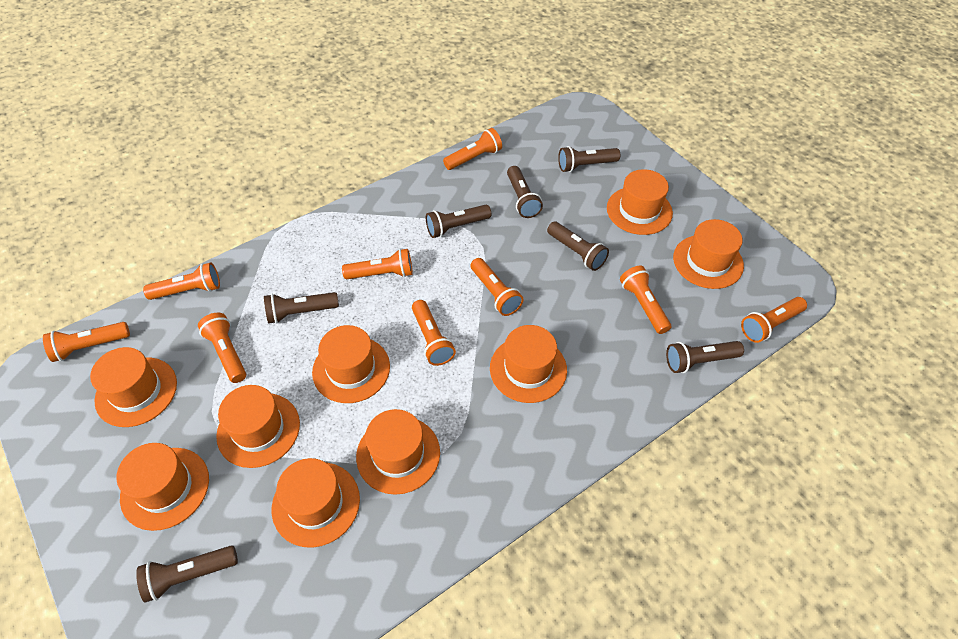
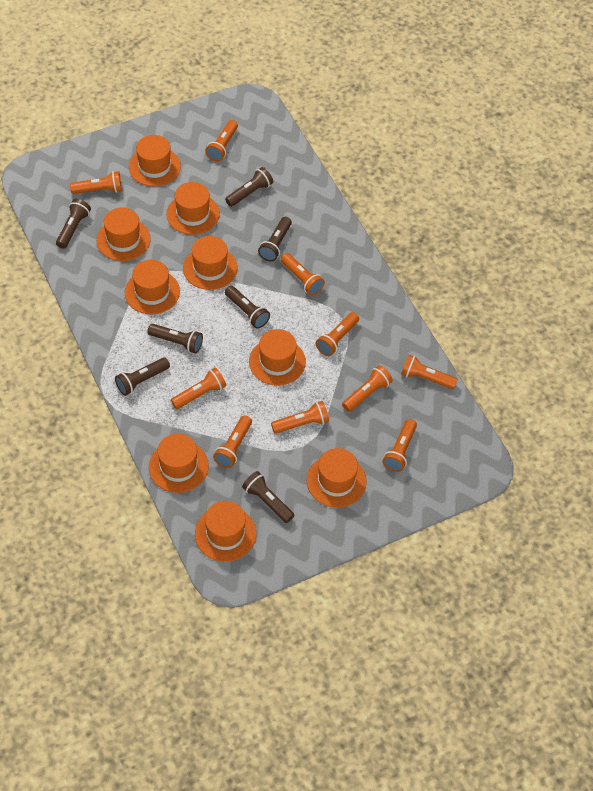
orange flashlight: 9 -> 10

